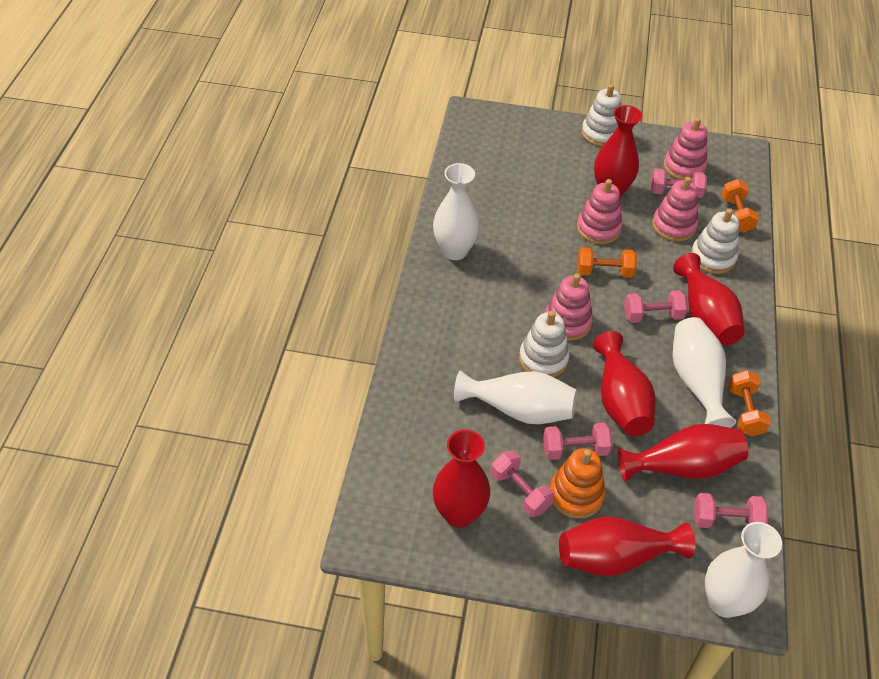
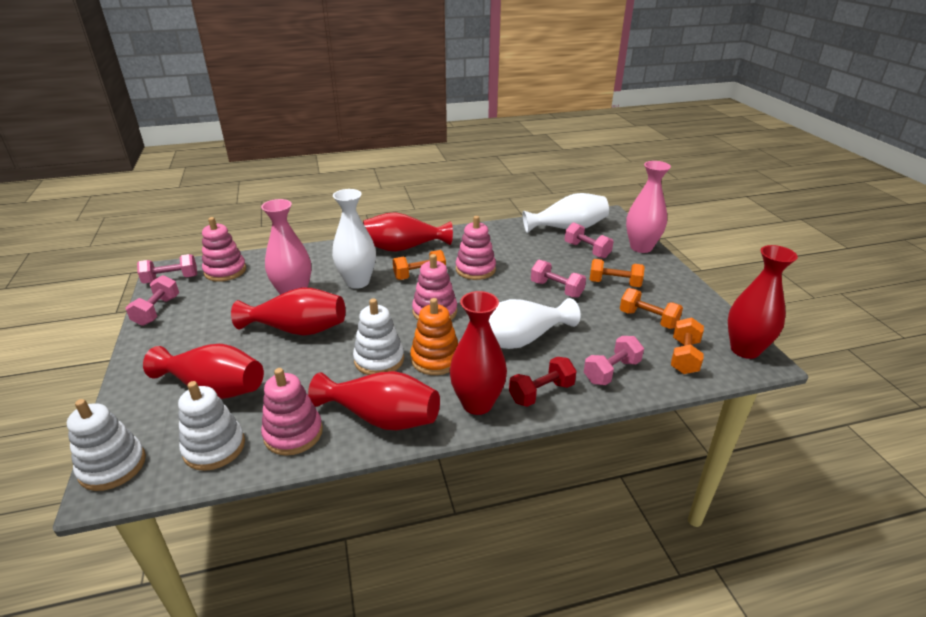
orange dumbbell: 3 -> 4
pink vase: 0 -> 2
red dumbbell: 0 -> 1
white vase: 4 -> 3

